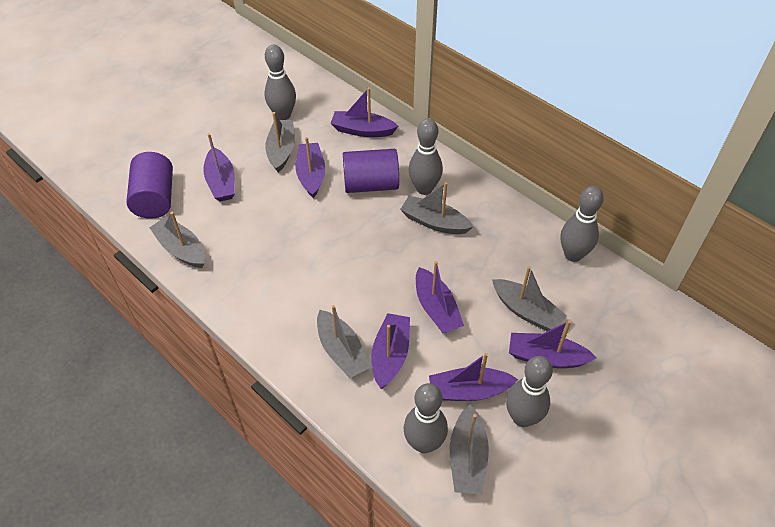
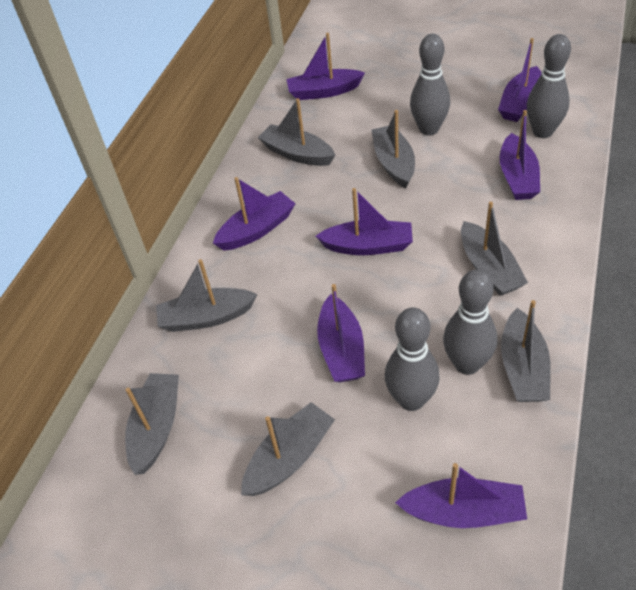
grey boat: 6 -> 7
grey bowling pin: 5 -> 4
purple cylinder: 2 -> 0

